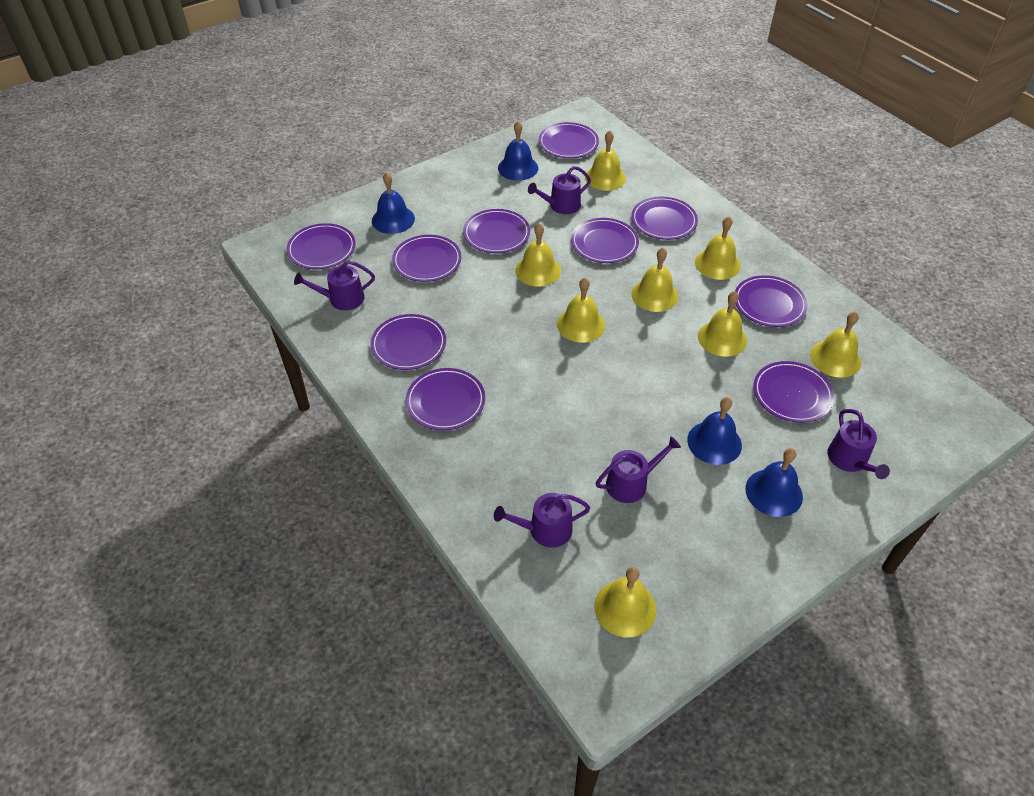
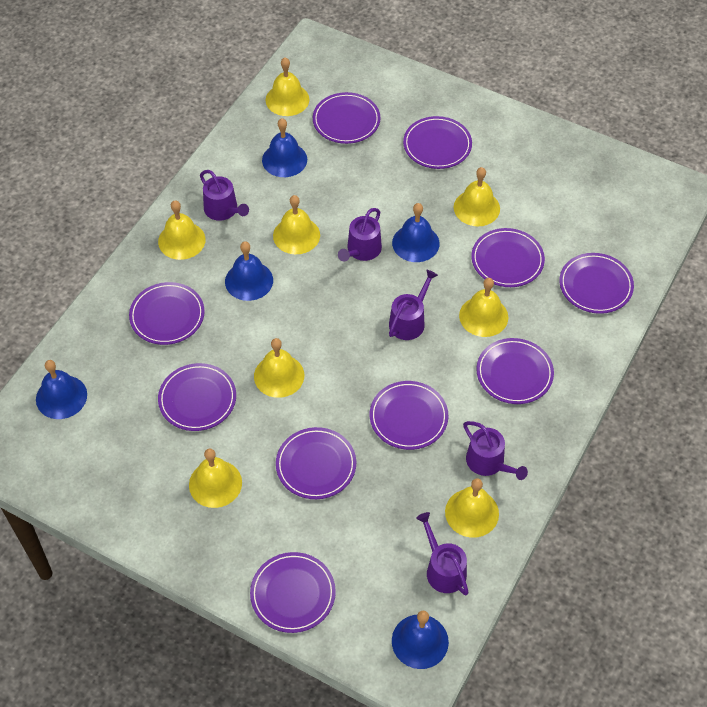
blue bell: 4 -> 5

